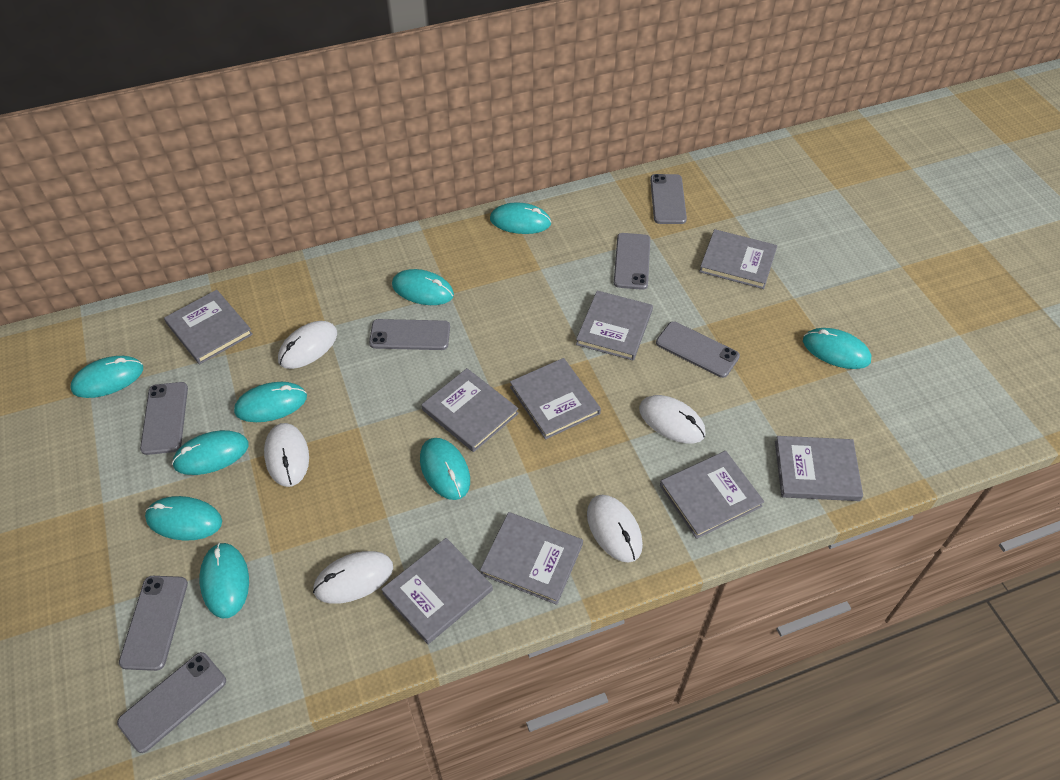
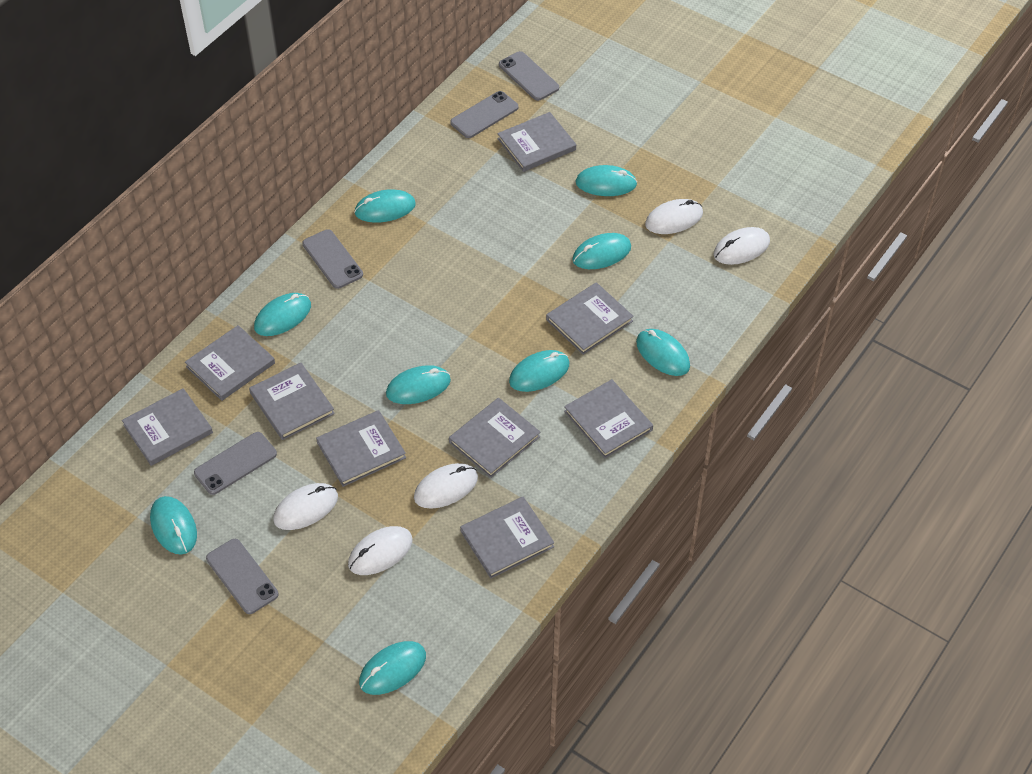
grey phone: 7 -> 5

